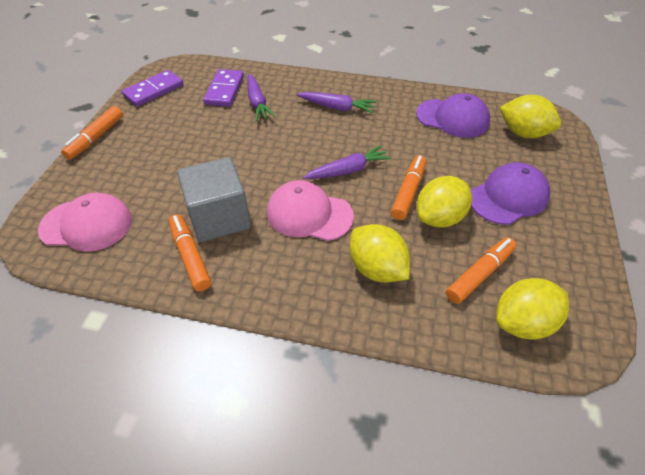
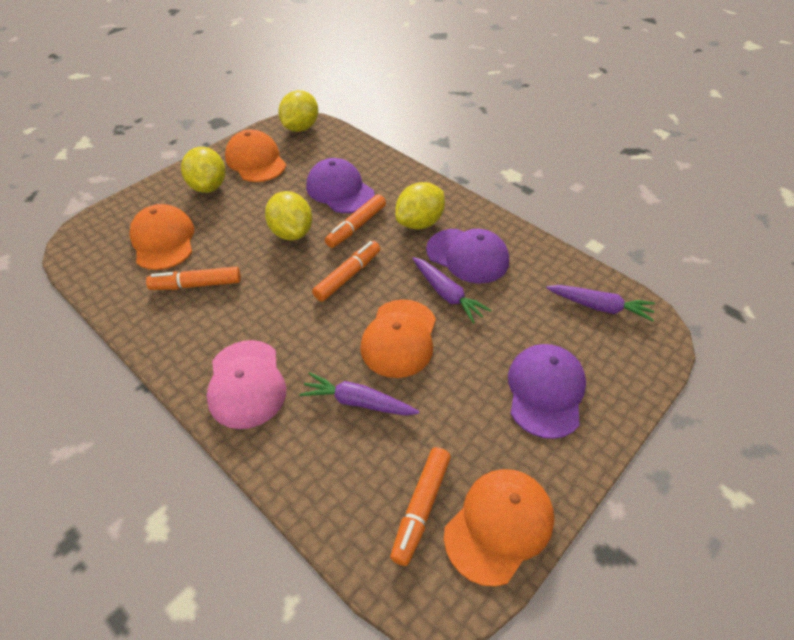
grey cube: 1 -> 0
orange cap: 0 -> 4
pink cap: 2 -> 1
purple cap: 2 -> 3
purple domino: 2 -> 0

